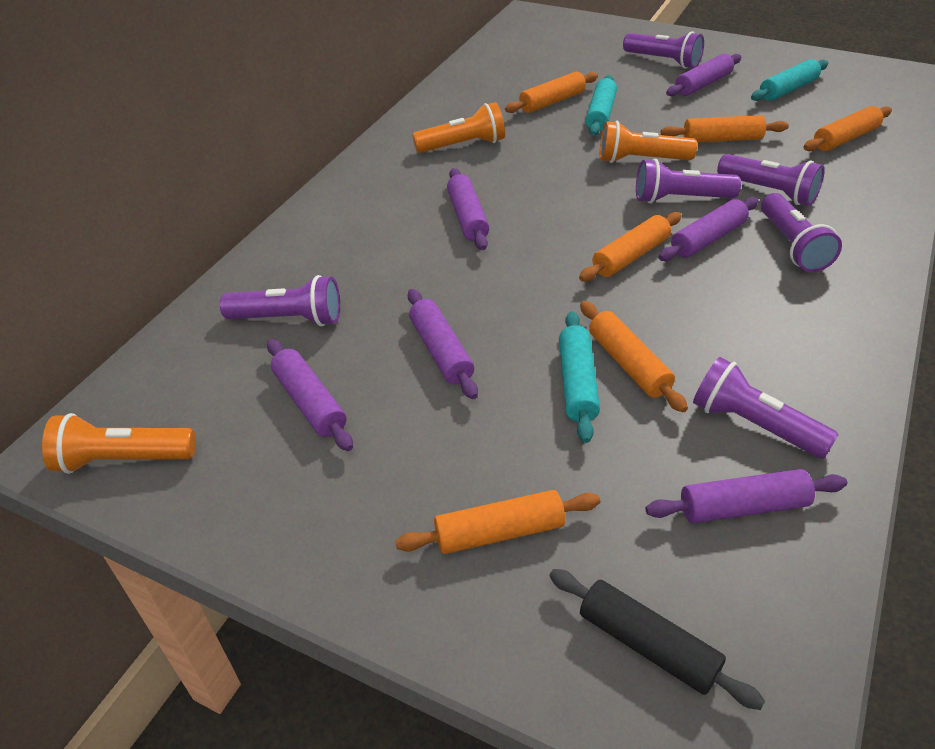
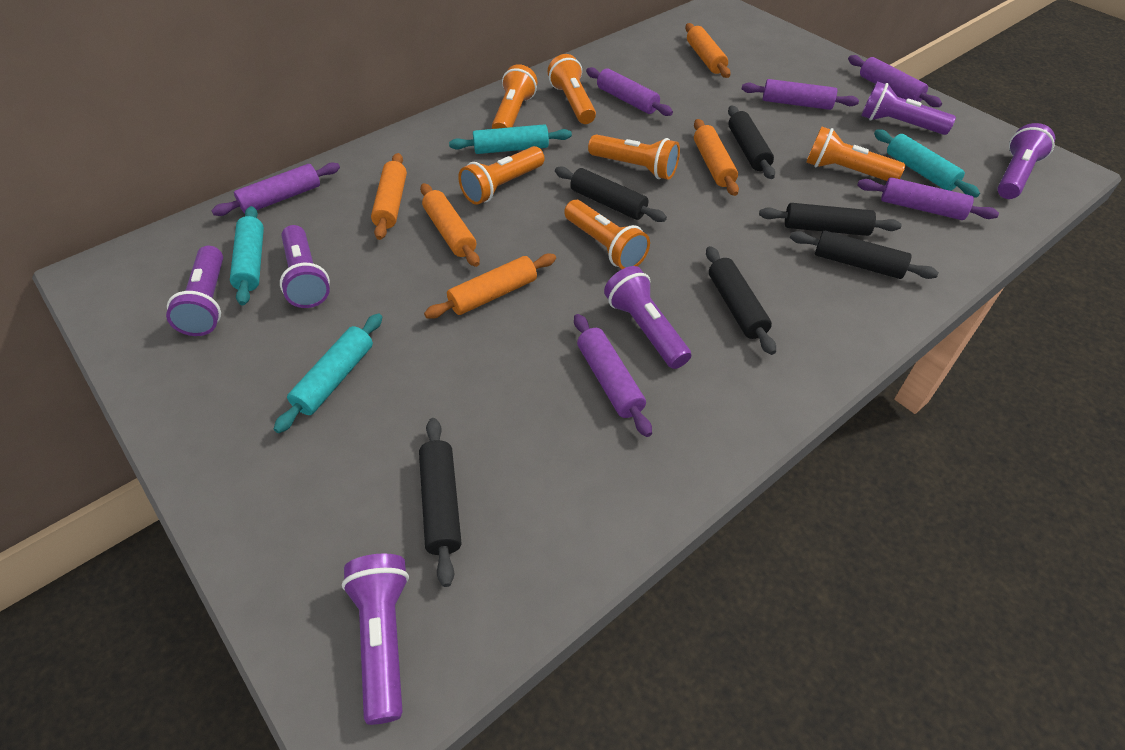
black rolling pin: 1 -> 6
orange flashlight: 3 -> 6
orange rolling pin: 6 -> 5
turquoise rolling pin: 3 -> 4

